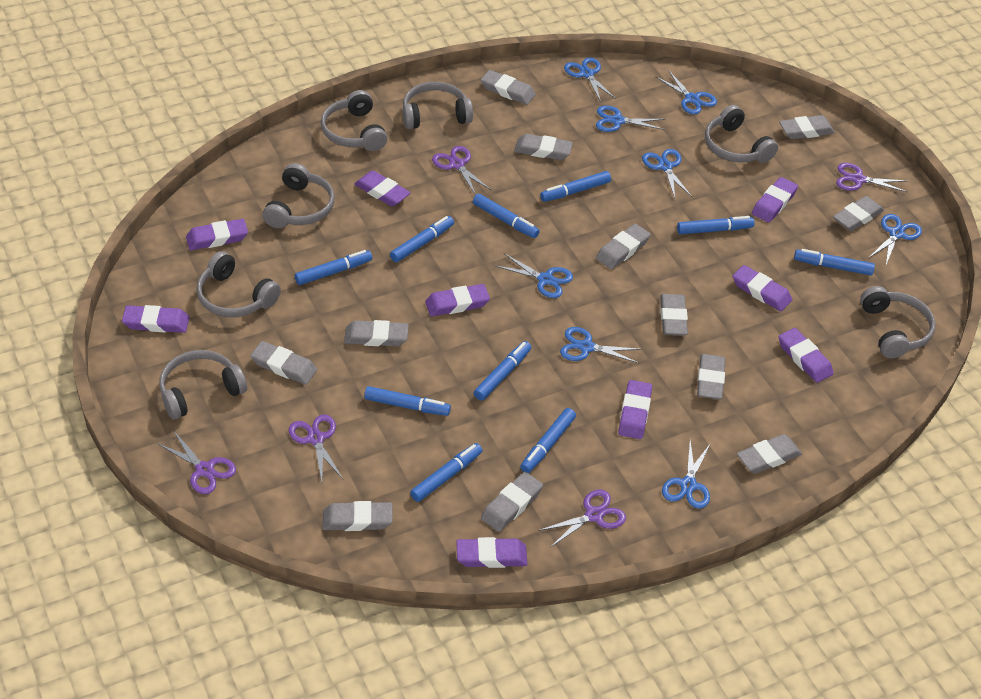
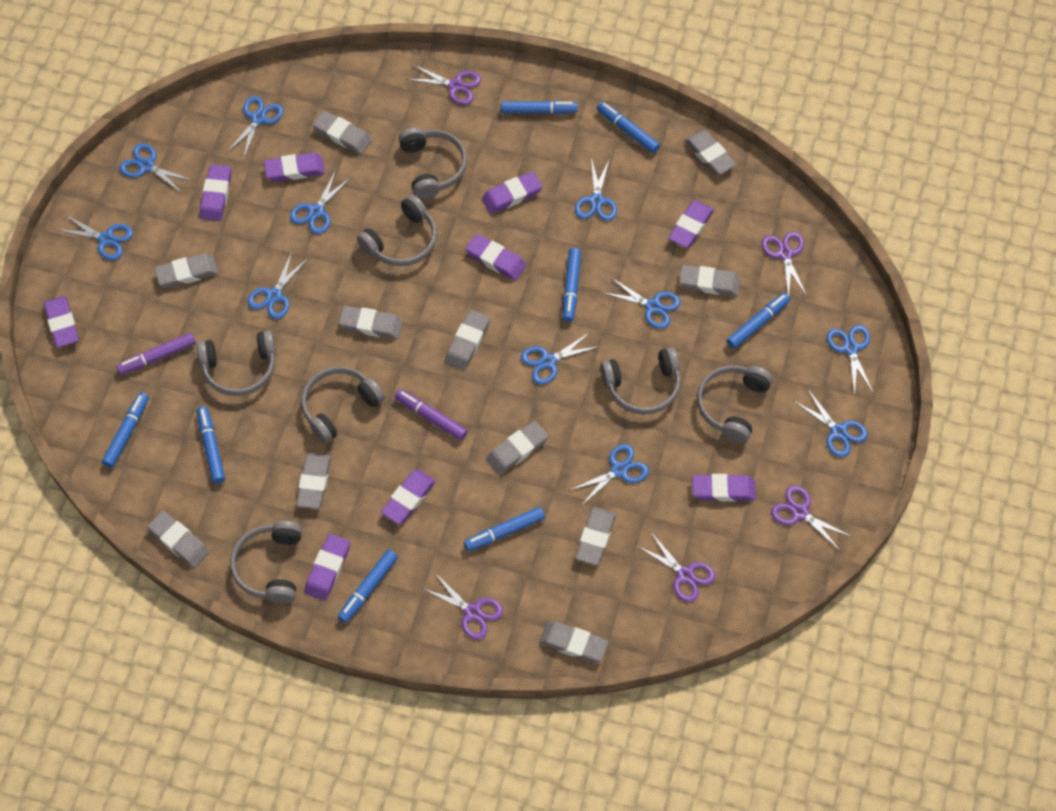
blue marker: 10 -> 8
blue scissors: 8 -> 11
grey eraser: 12 -> 11
purple marker: 0 -> 2

